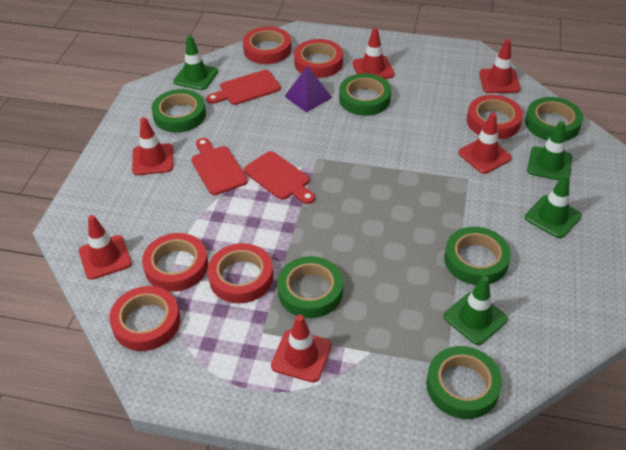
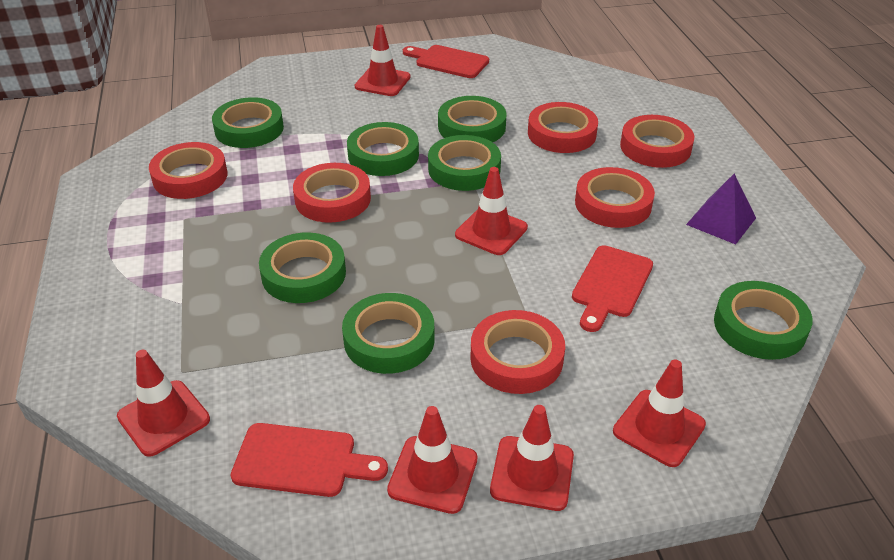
green tape: 6 -> 7
green traffic cone: 4 -> 0

